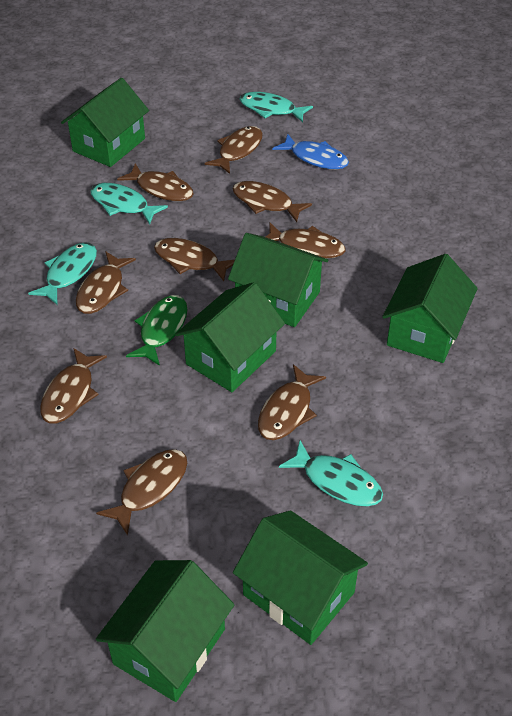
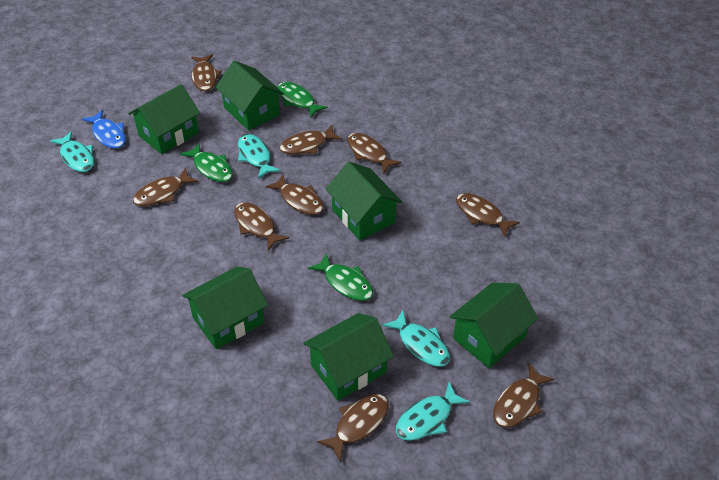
green fish: 1 -> 3

